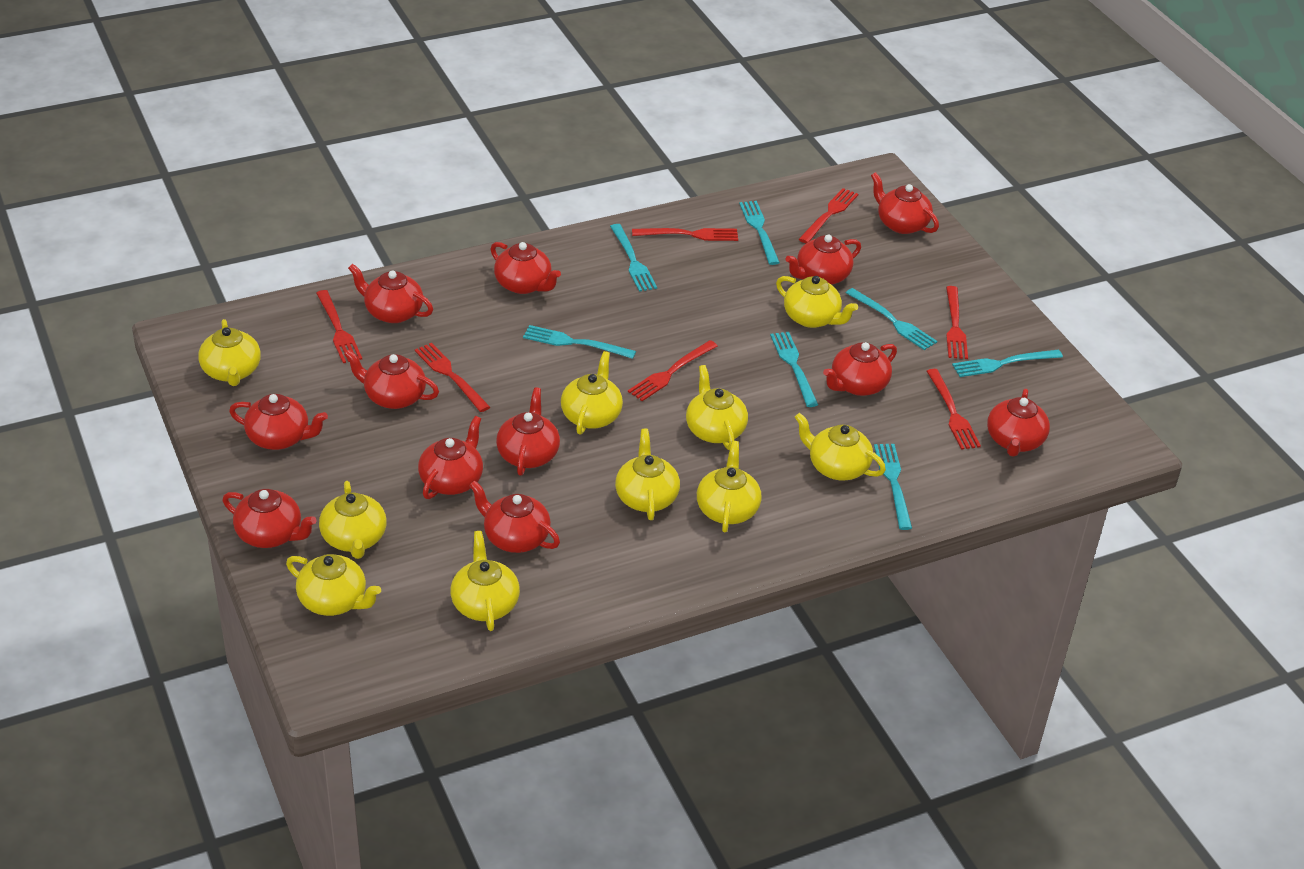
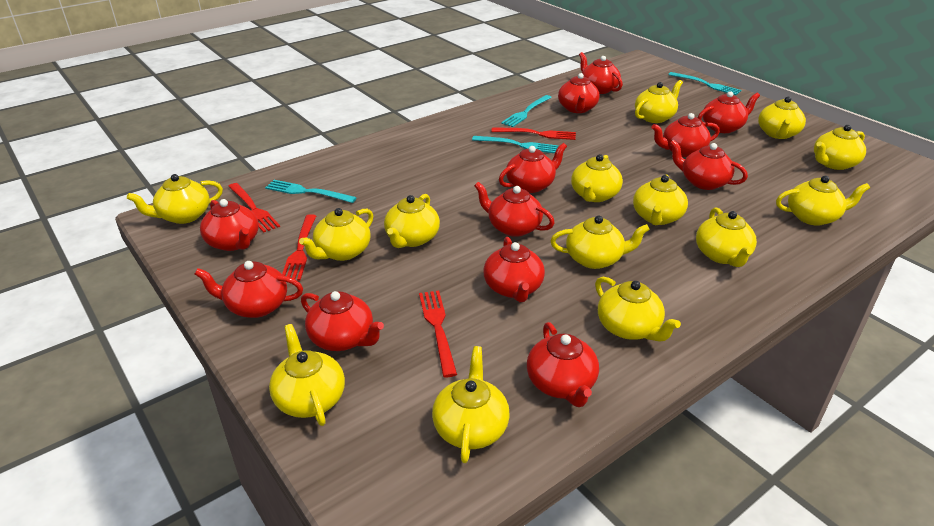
red fork: 7 -> 4
turquoise fork: 7 -> 4
yellow teapot: 10 -> 14

